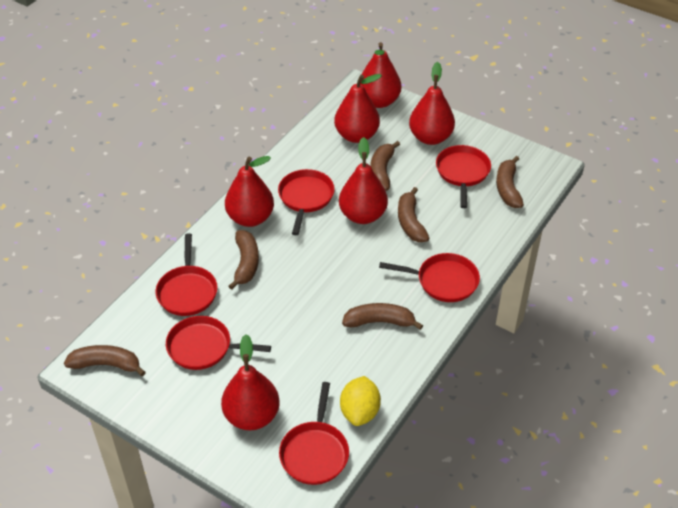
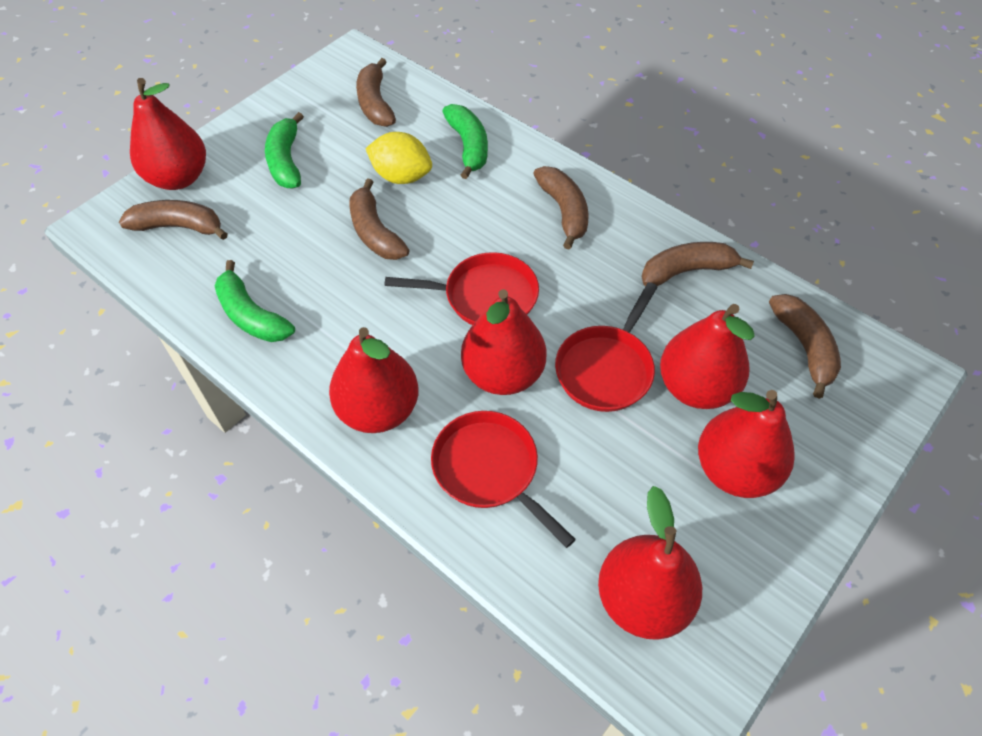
green banana: 0 -> 3
red pan: 6 -> 3

